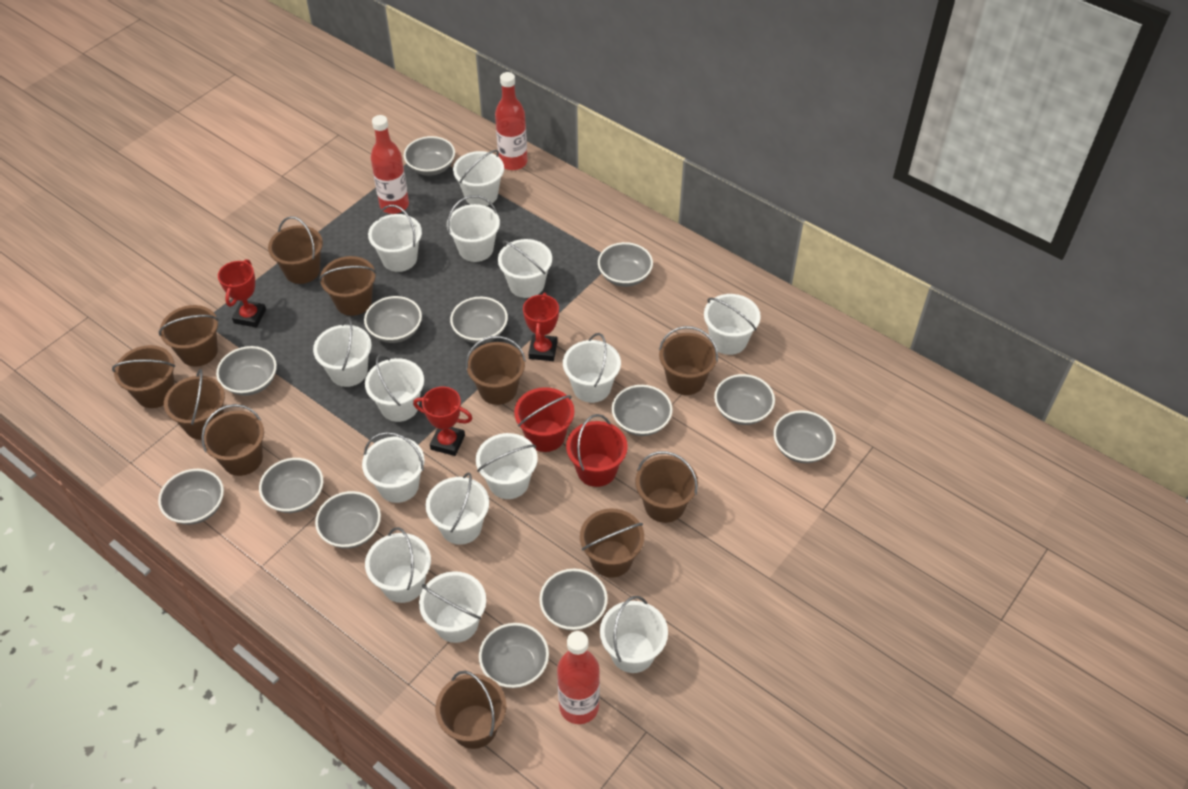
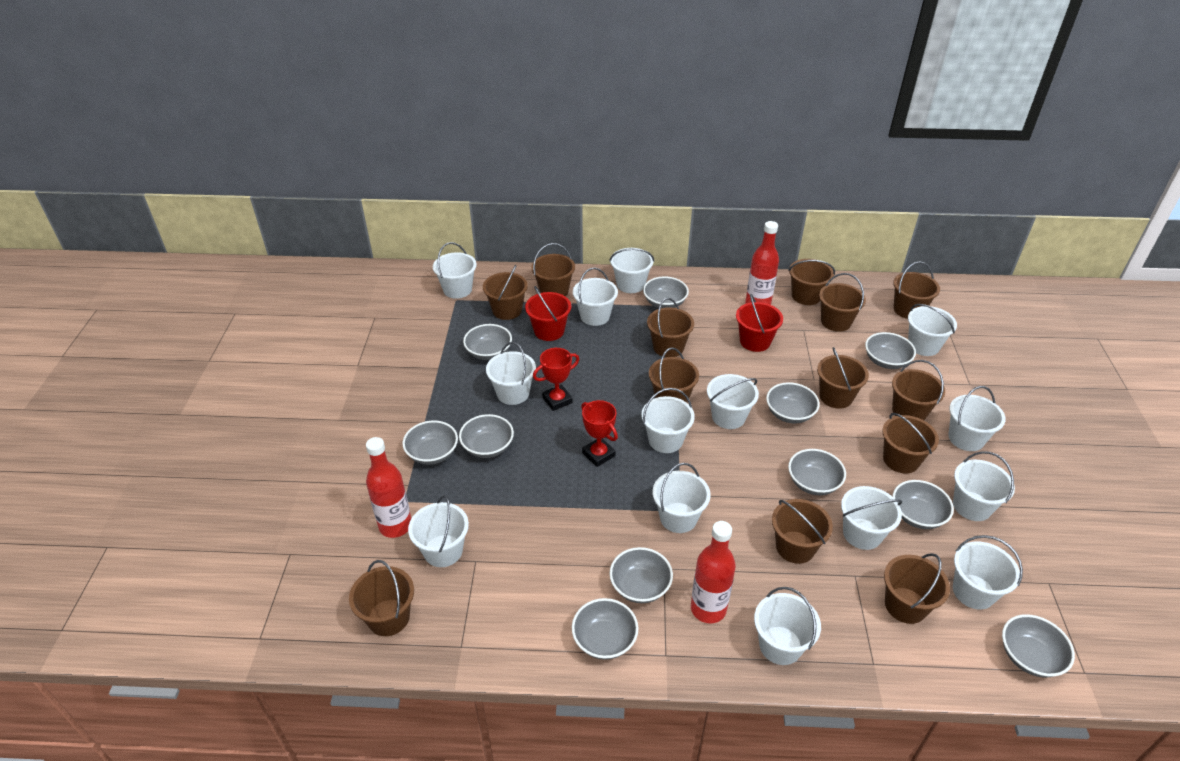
brown bucket: 11 -> 13
grey bowl: 13 -> 11
red trophy: 3 -> 2

